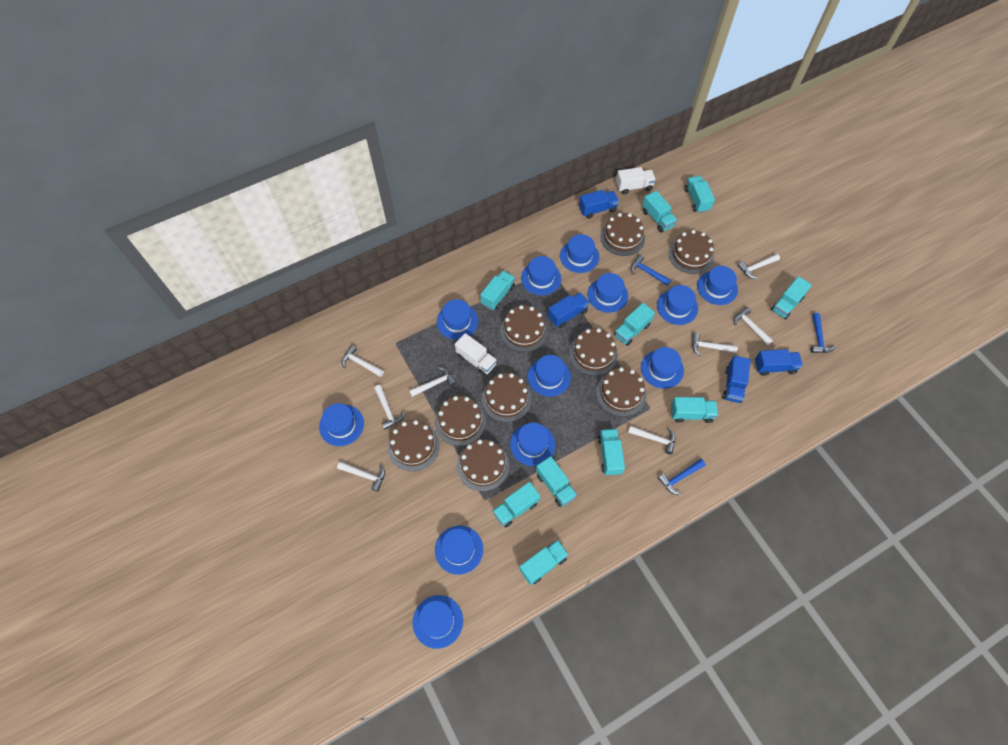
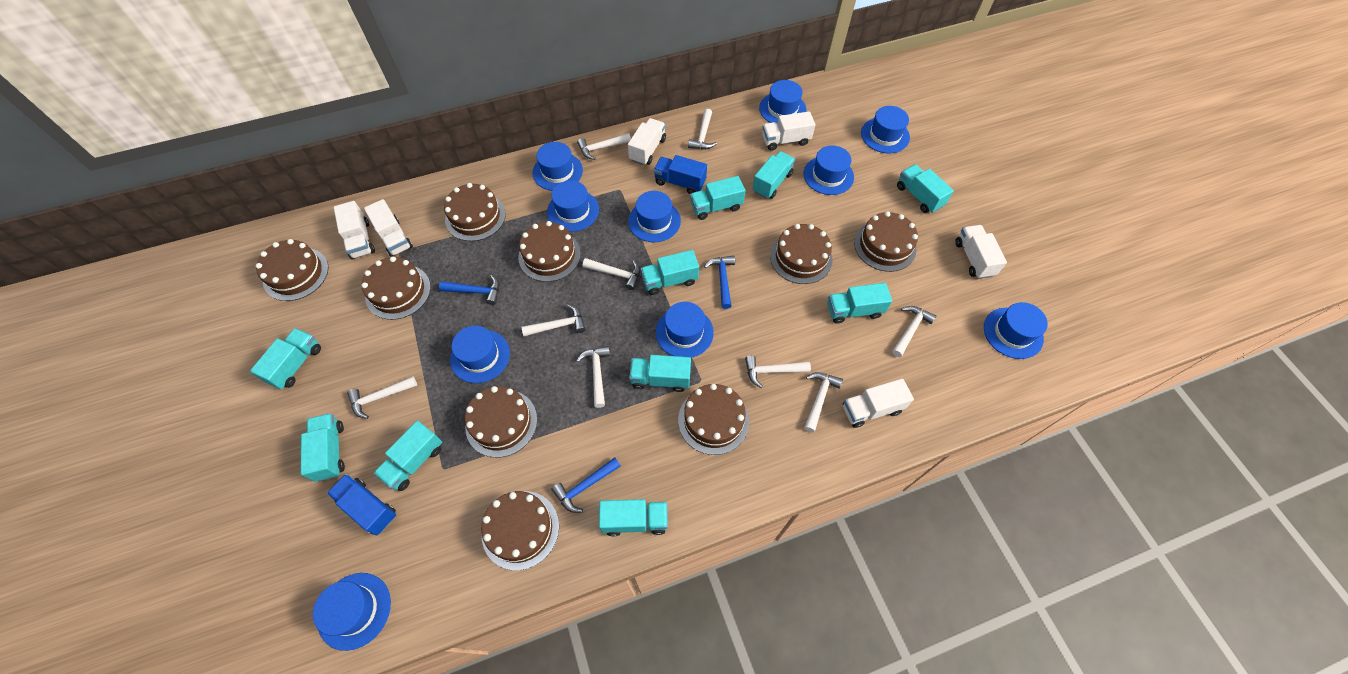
blue hat: 12 -> 10
blue truck: 4 -> 2
white hammer: 8 -> 9
white truck: 2 -> 6

